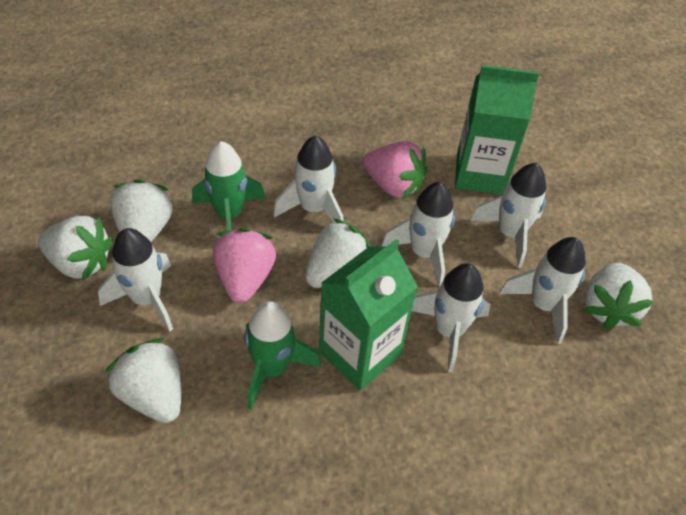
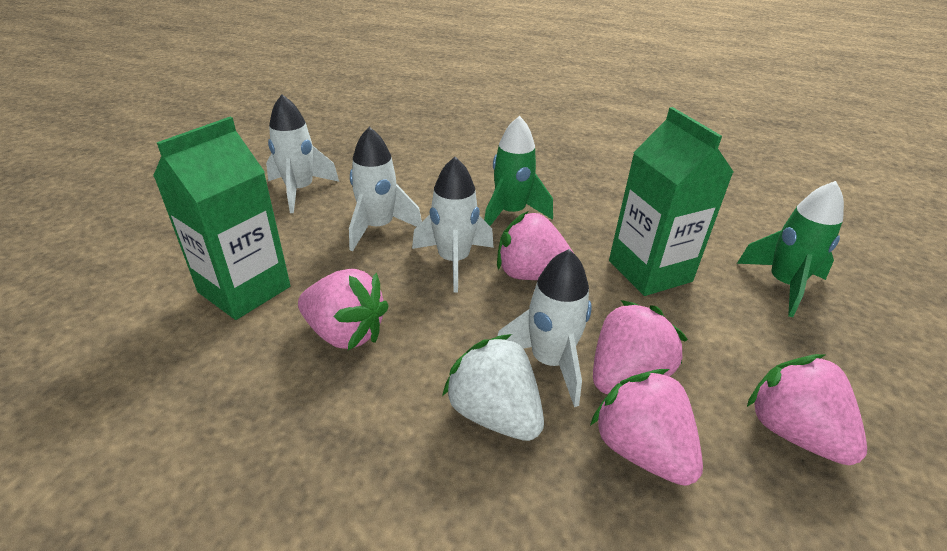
pink strawberry: 2 -> 5
white rocket: 6 -> 4
white strawberry: 5 -> 1

